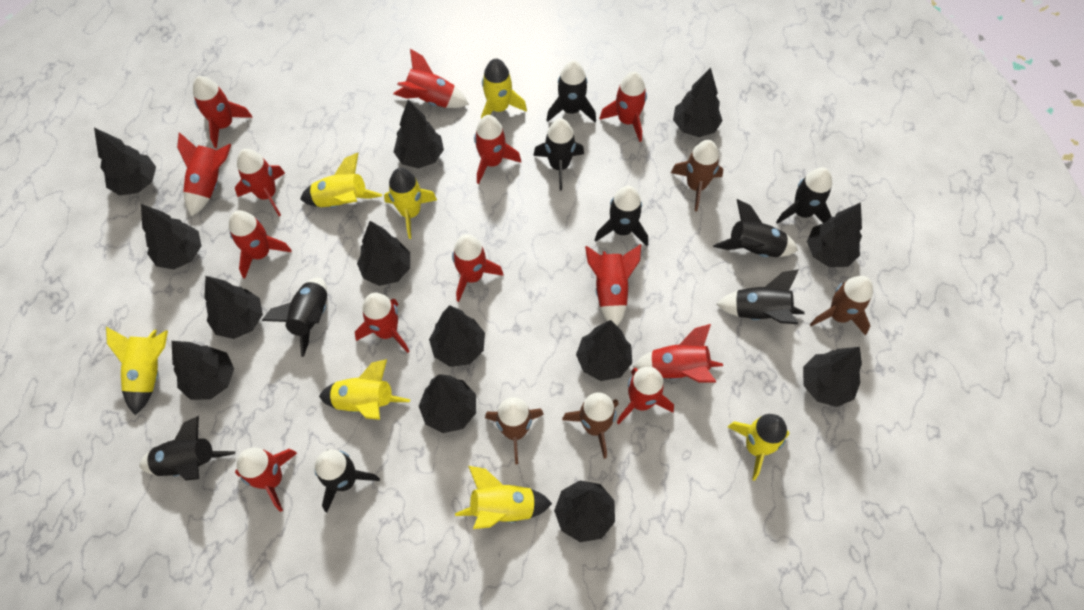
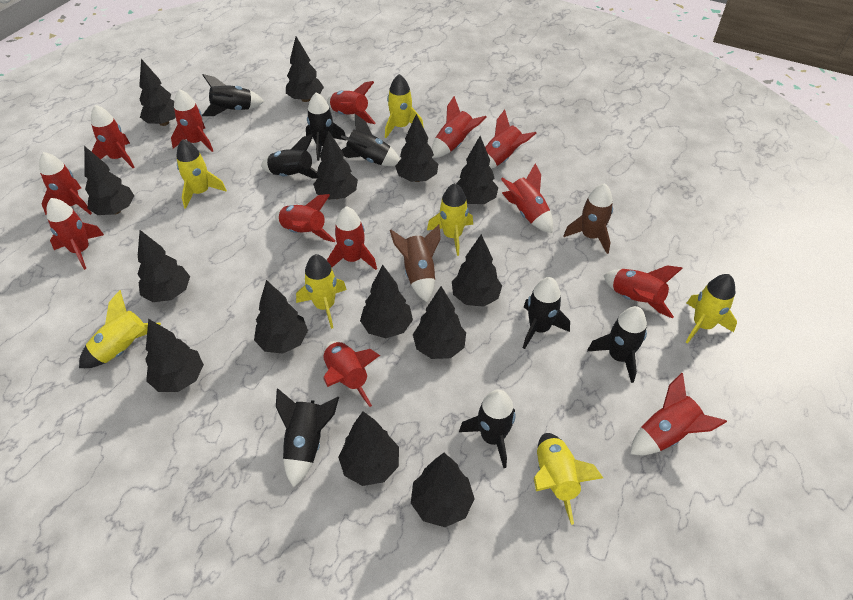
black rocket: 9 -> 8
black tree: 13 -> 14
brown rocket: 4 -> 2

